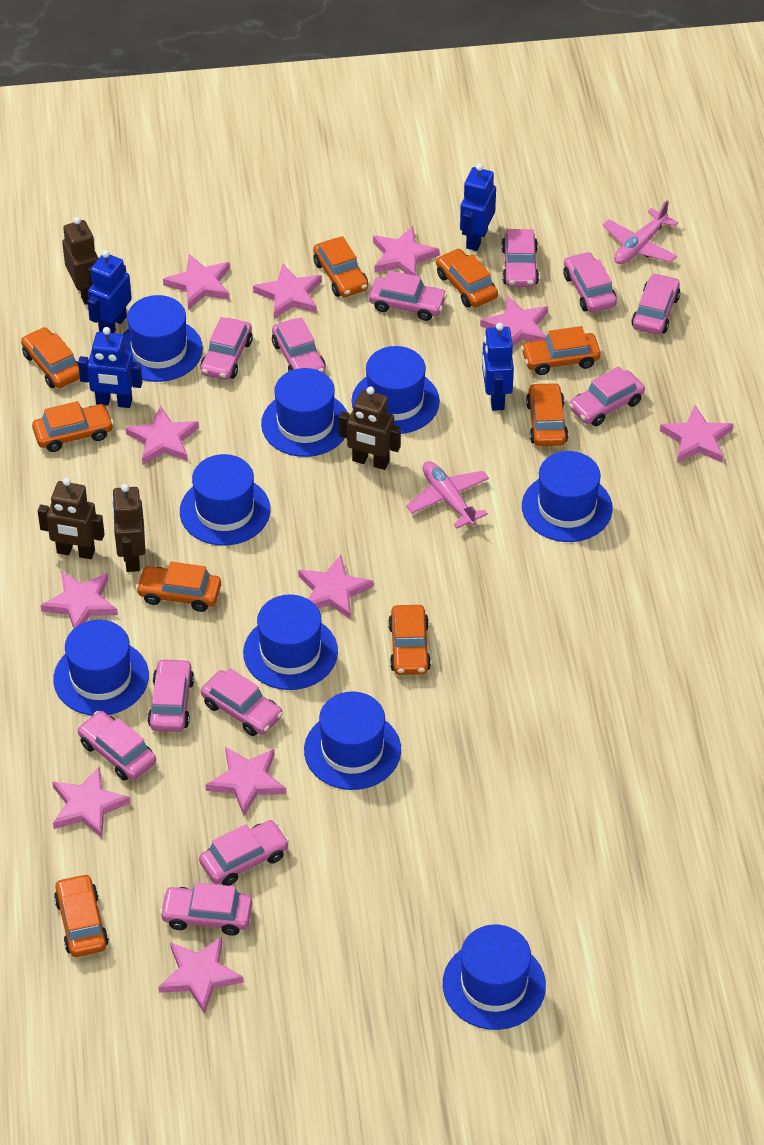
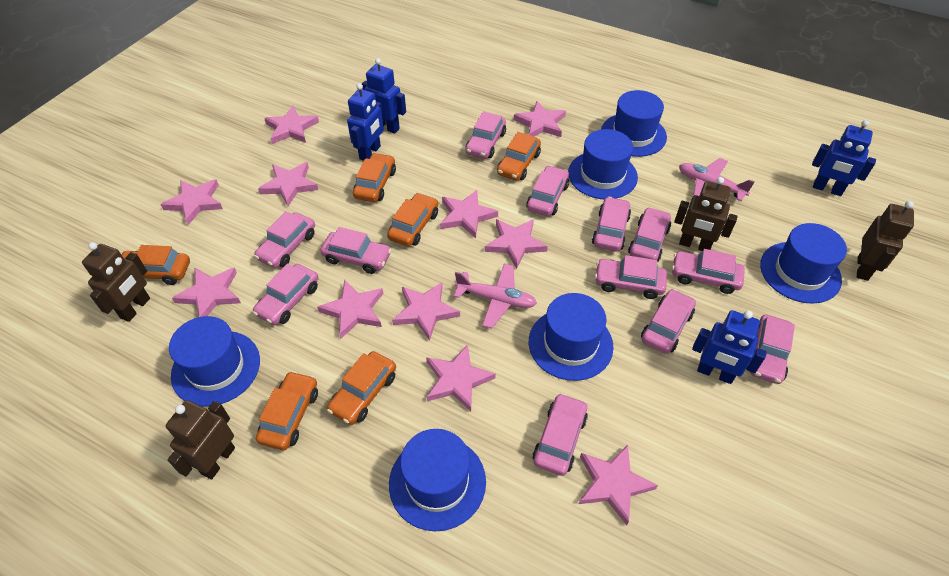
blue hat: 9 -> 6
orange car: 9 -> 6

